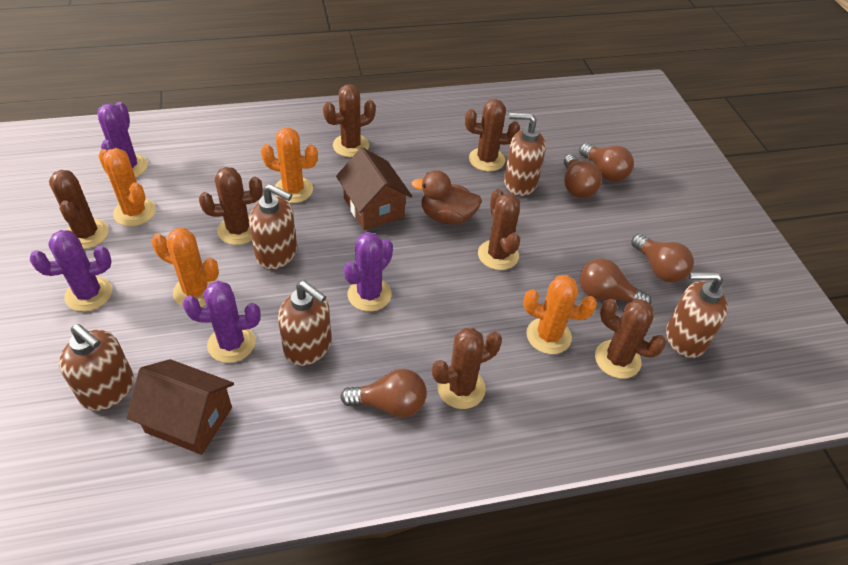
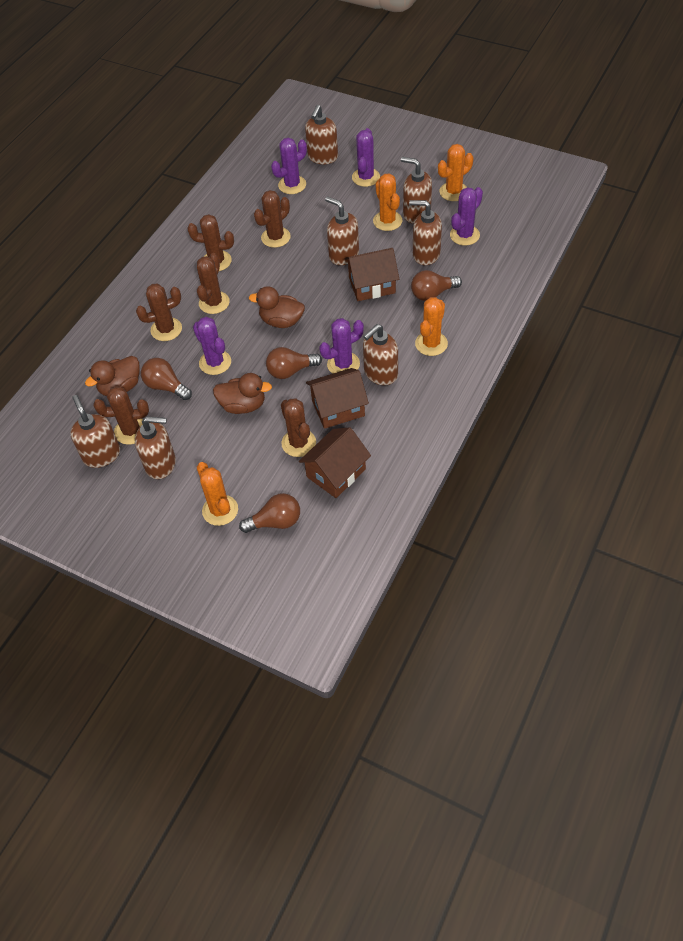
brown cactus: 7 -> 6
brown duck: 1 -> 3
brown house: 2 -> 3
brown light bulb: 5 -> 4
brown soap dispenser: 5 -> 7
purple cactus: 4 -> 5

